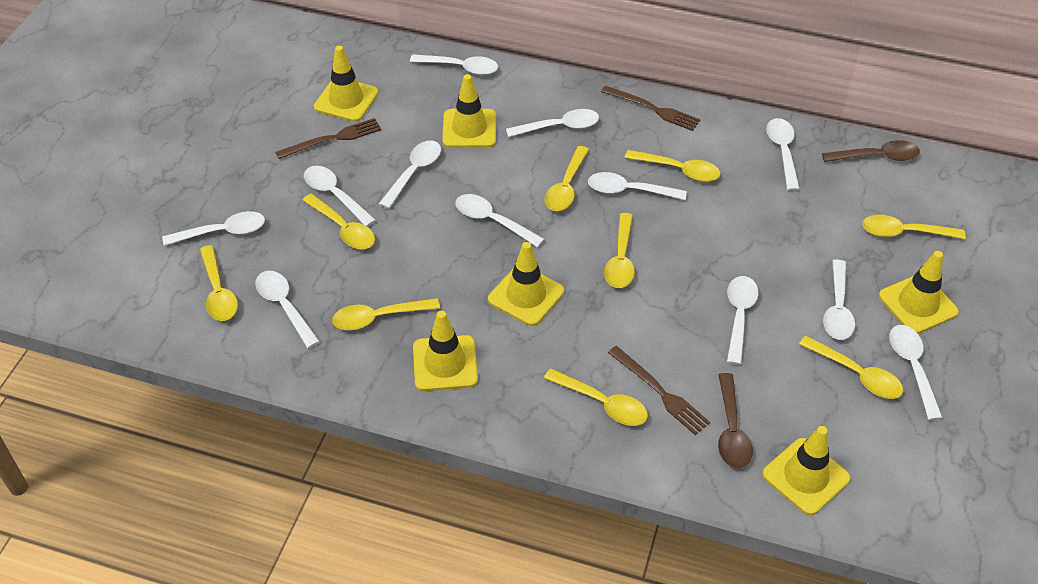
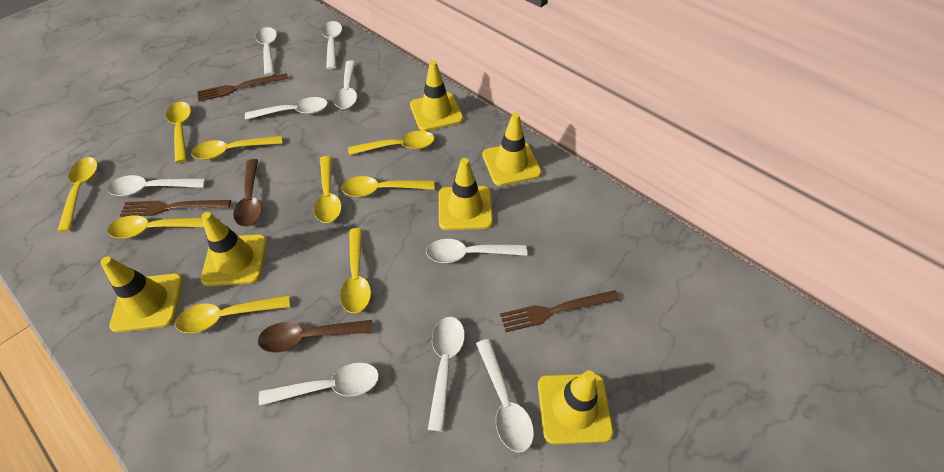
white spoon: 12 -> 9

